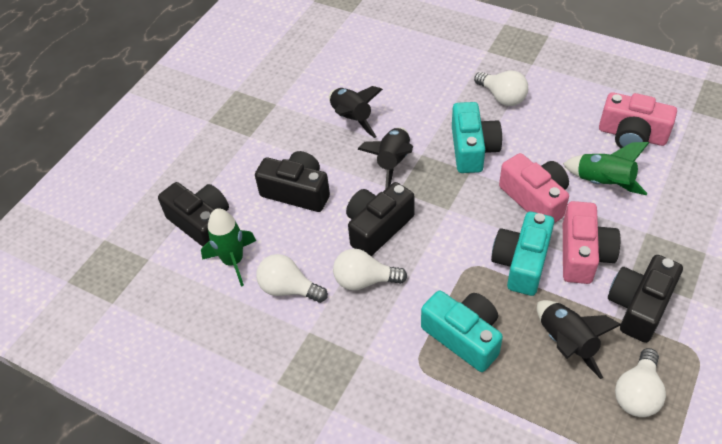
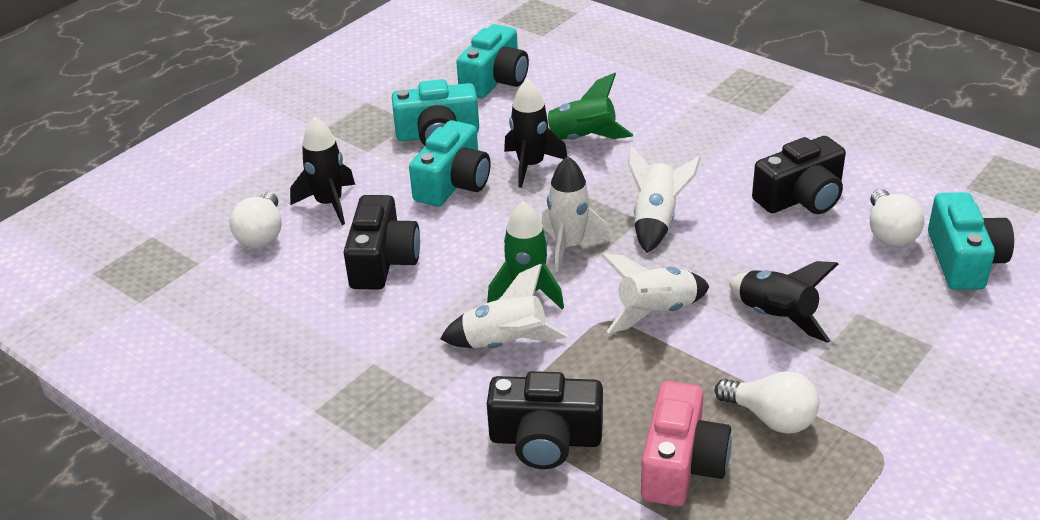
black camera: 4 -> 3
pink camera: 3 -> 1
turquoise camera: 3 -> 4
white light bulb: 4 -> 3
white rocket: 0 -> 4

